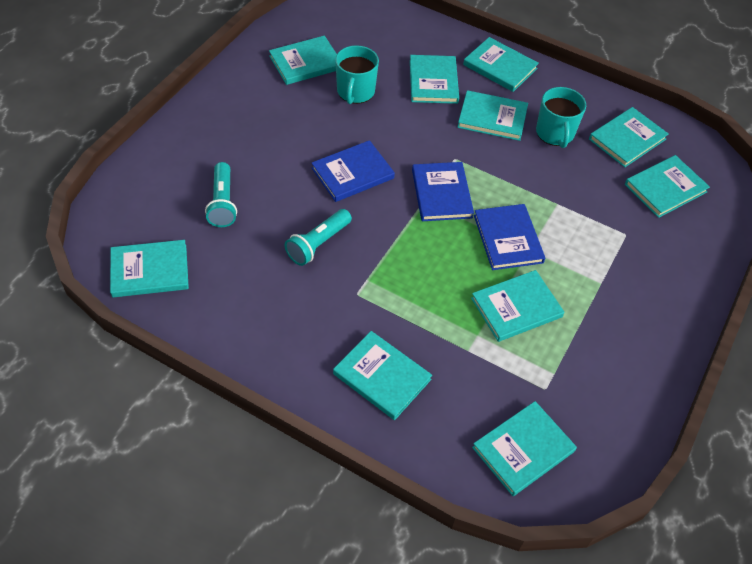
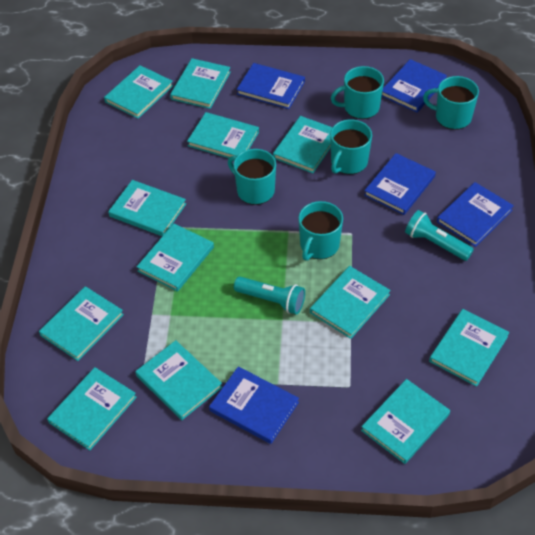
blue book: 3 -> 5
turquoise book: 10 -> 12
turquoise mug: 2 -> 5

